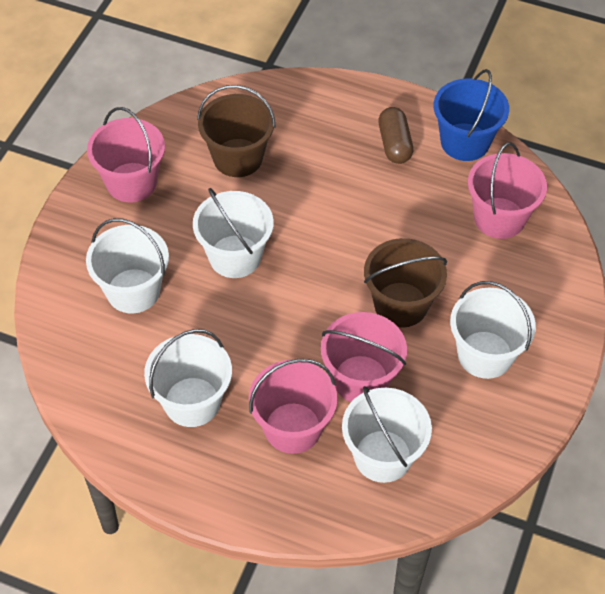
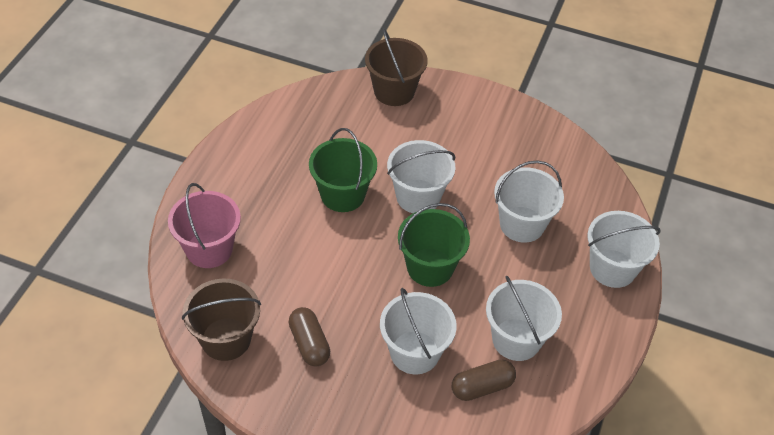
blue bucket: 1 -> 0
brown capsule: 1 -> 2
green bucket: 0 -> 2
pink bucket: 4 -> 1

